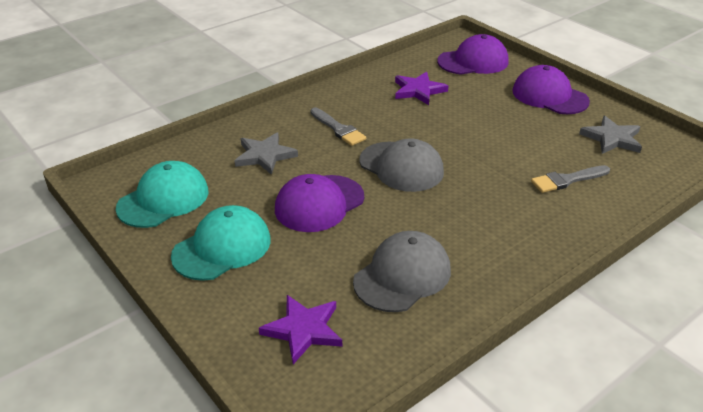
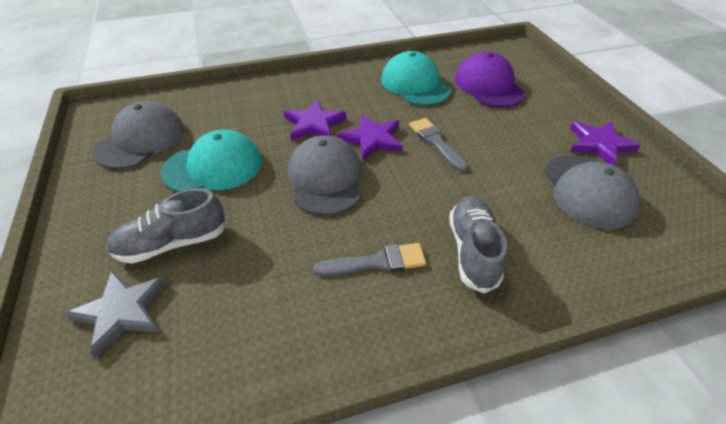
grey cap: 2 -> 3
grey shoe: 0 -> 2
grey star: 2 -> 1
purple cap: 3 -> 1
purple star: 2 -> 3

